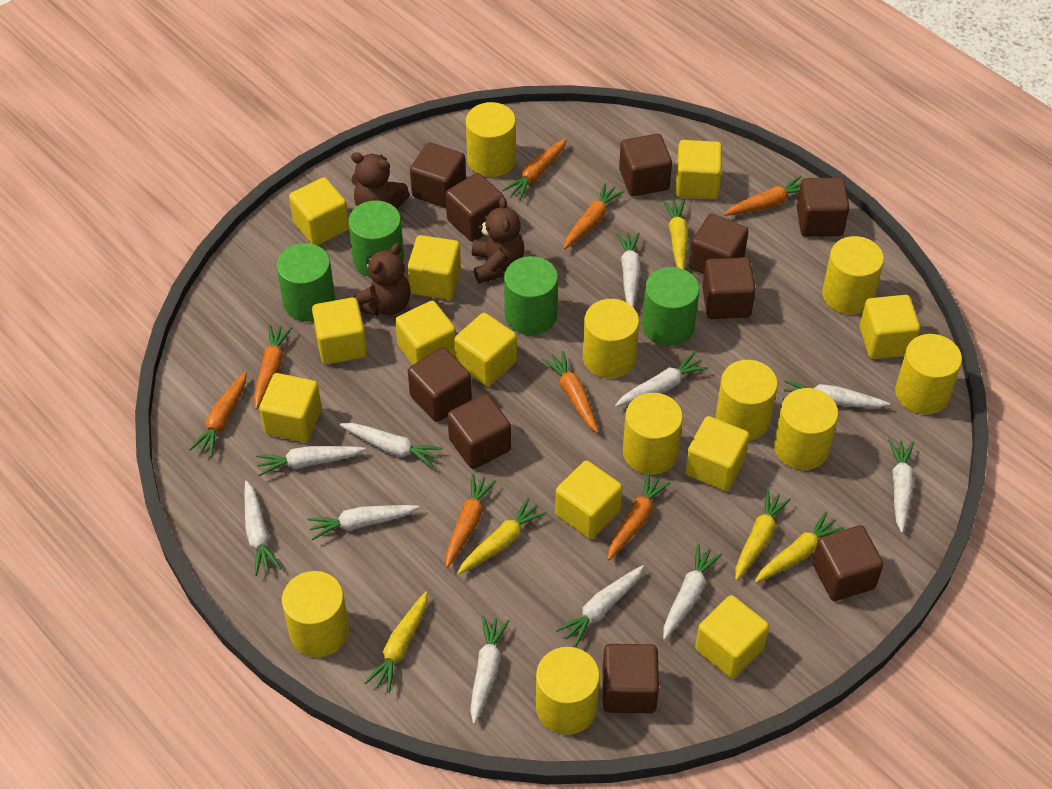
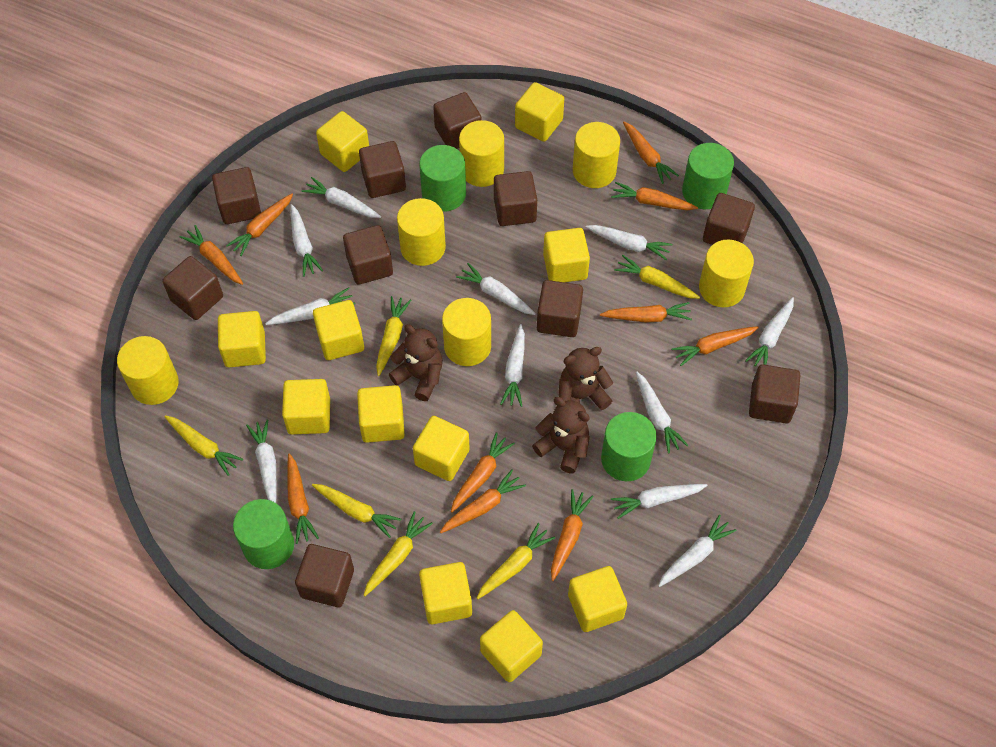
orange carrot: 8 -> 10
yellow carrot: 5 -> 6
yellow cylinder: 9 -> 6

